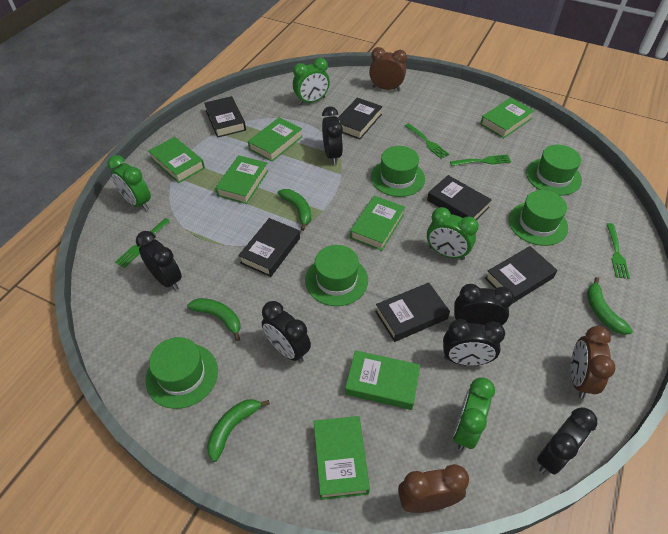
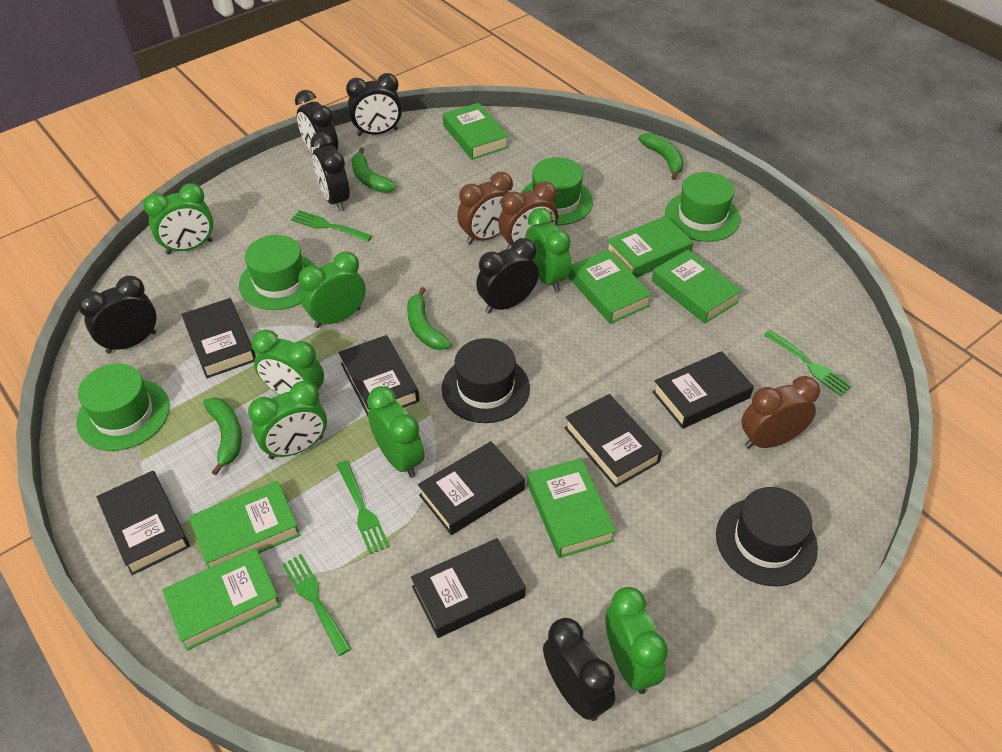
black book: 6 -> 7
black hat: 0 -> 2
green clock: 4 -> 7
green hat: 5 -> 4

